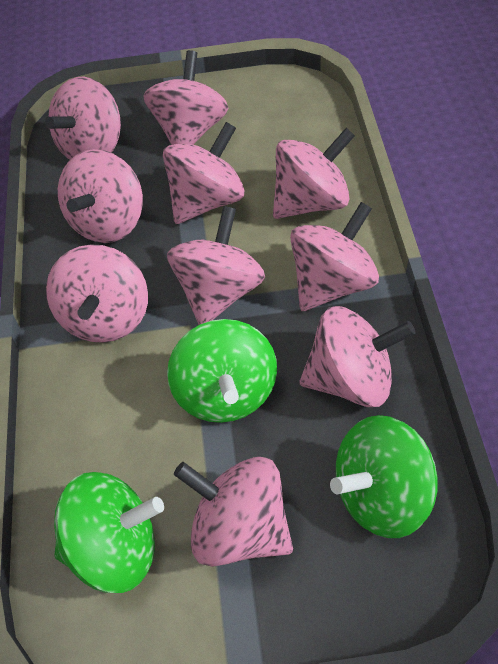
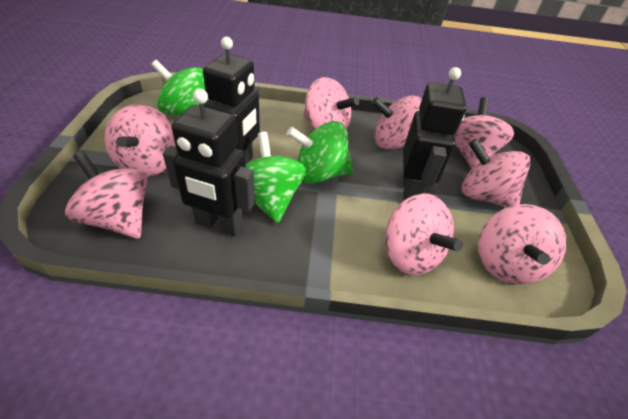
black robot: 0 -> 3
pink spinning top: 10 -> 8

